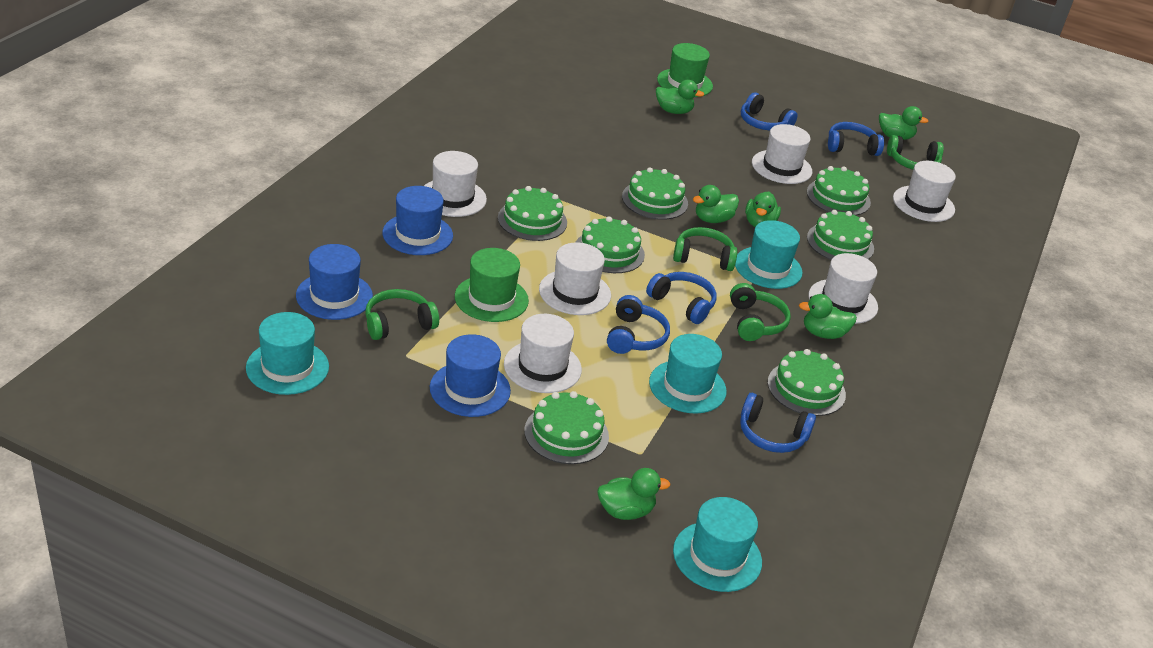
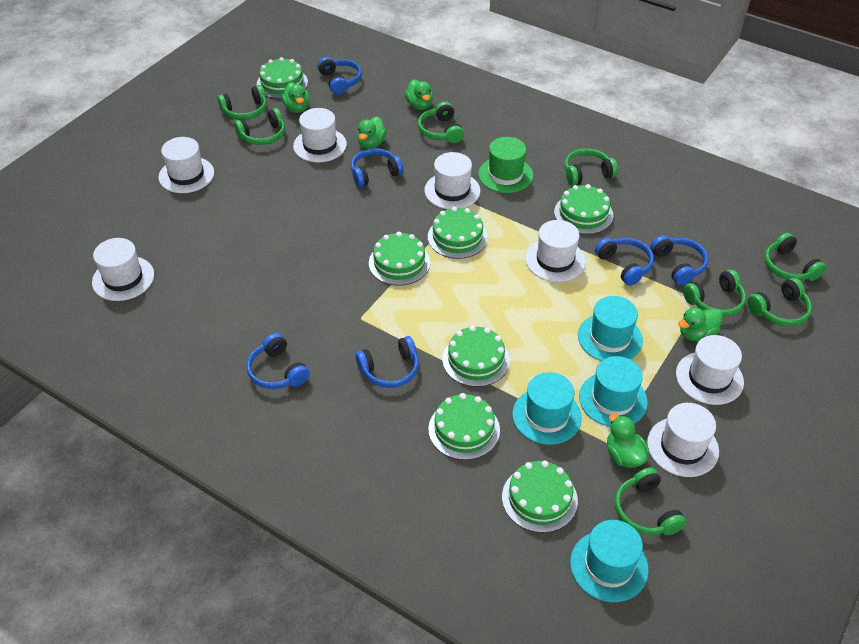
blue hat: 3 -> 0
blue headphones: 5 -> 6
green duck: 6 -> 5
green hat: 2 -> 1
green headphones: 4 -> 8
white hat: 6 -> 7

